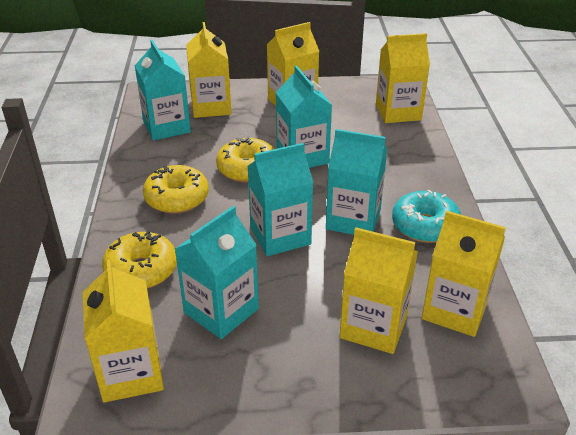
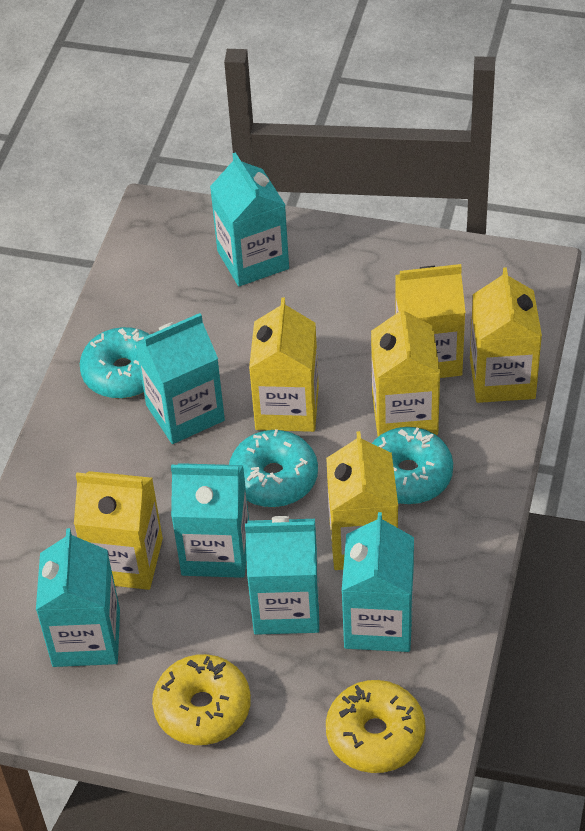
turquoise carton: 5 -> 6
turquoise donut: 1 -> 3
yellow donut: 3 -> 2

